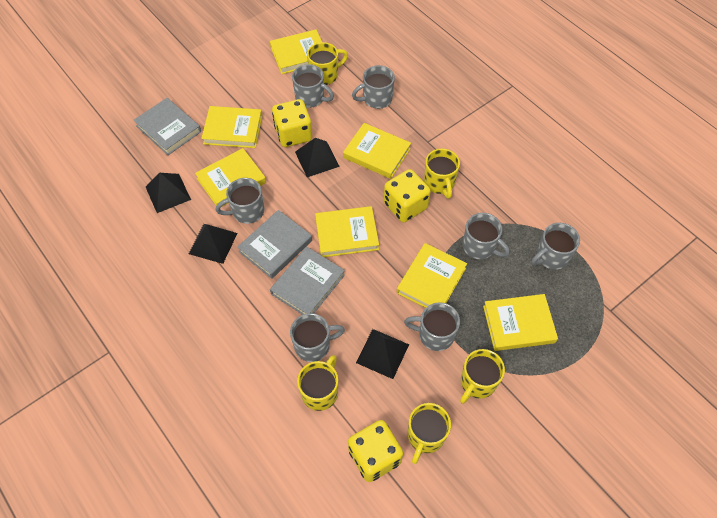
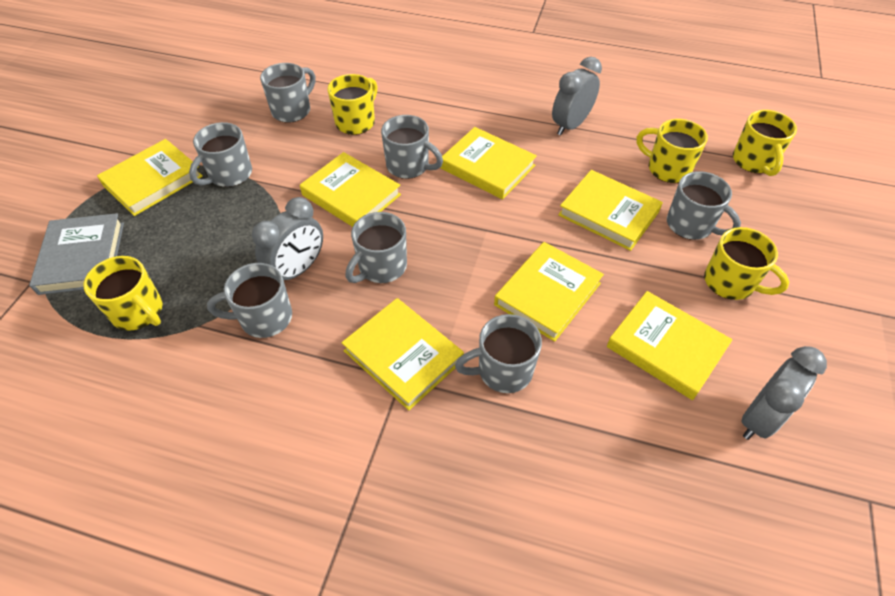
black pyramid: 4 -> 0
grey book: 3 -> 1
grey clock: 0 -> 3
yellow dice: 3 -> 0

